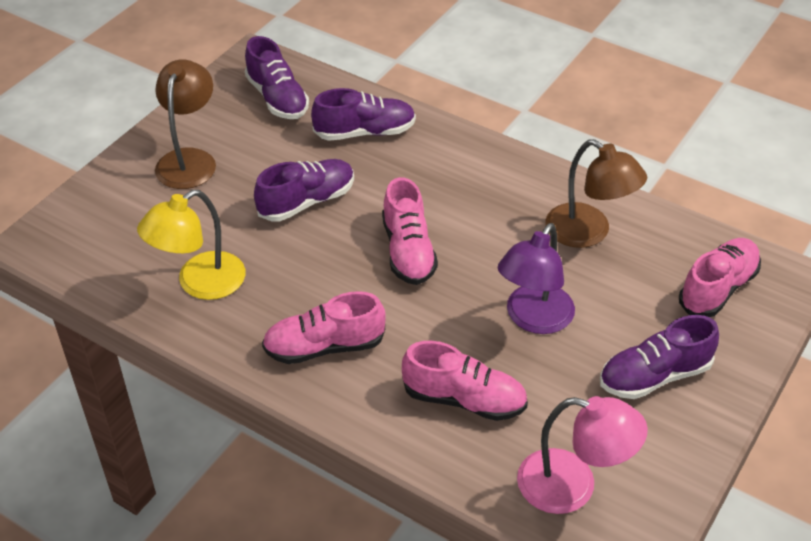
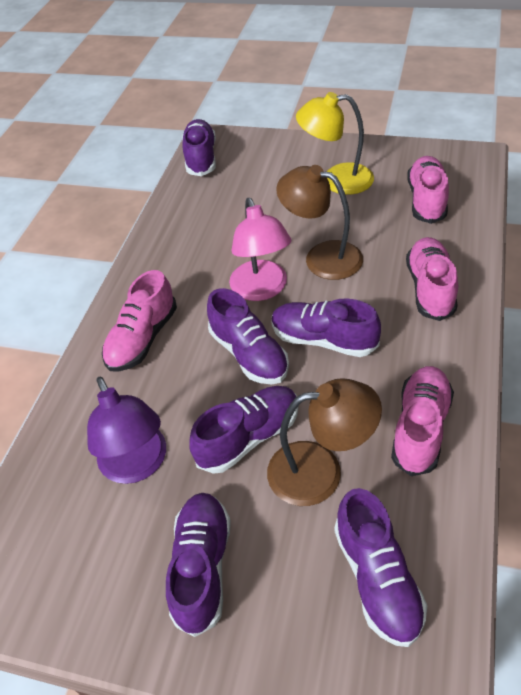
purple shoe: 4 -> 6

